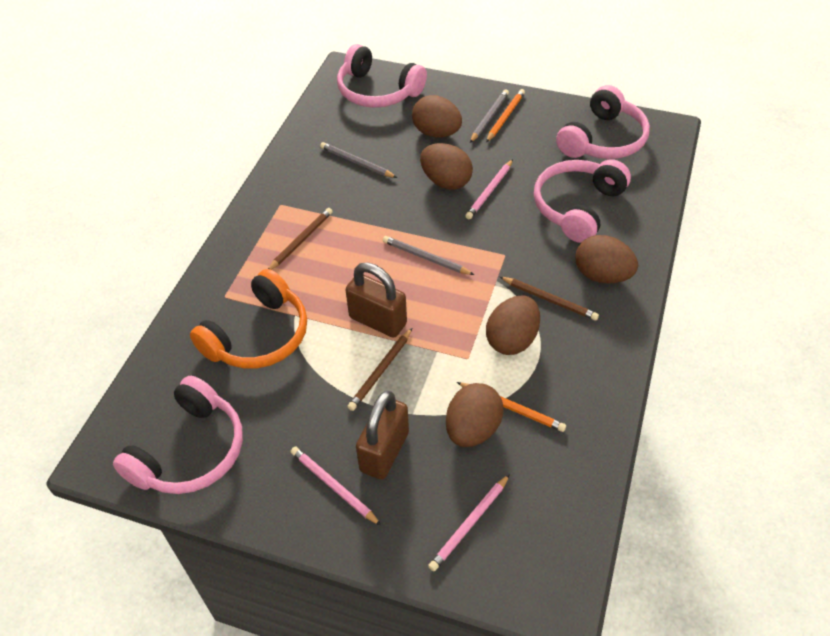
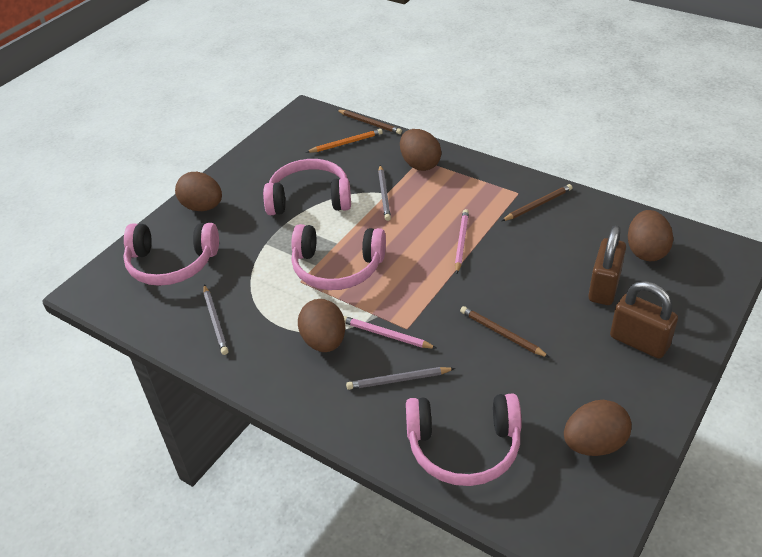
orange headphones: 1 -> 0
orange pencil: 2 -> 1
pink pencil: 3 -> 2

